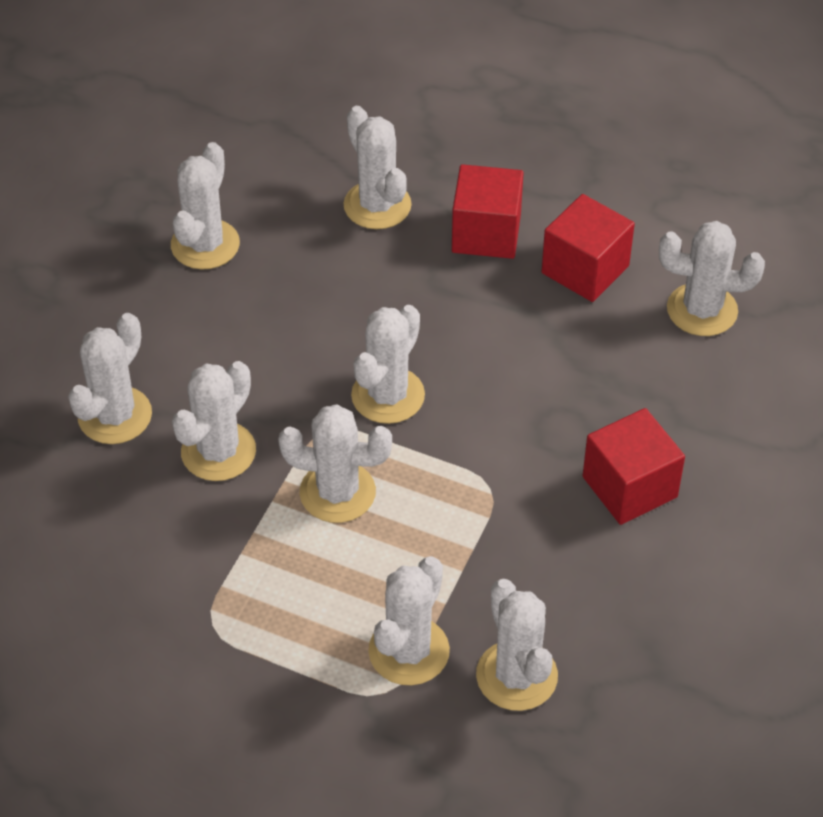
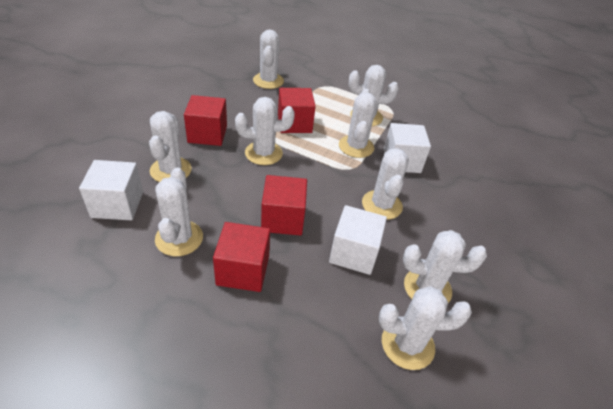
red cube: 3 -> 4
white cube: 0 -> 3

